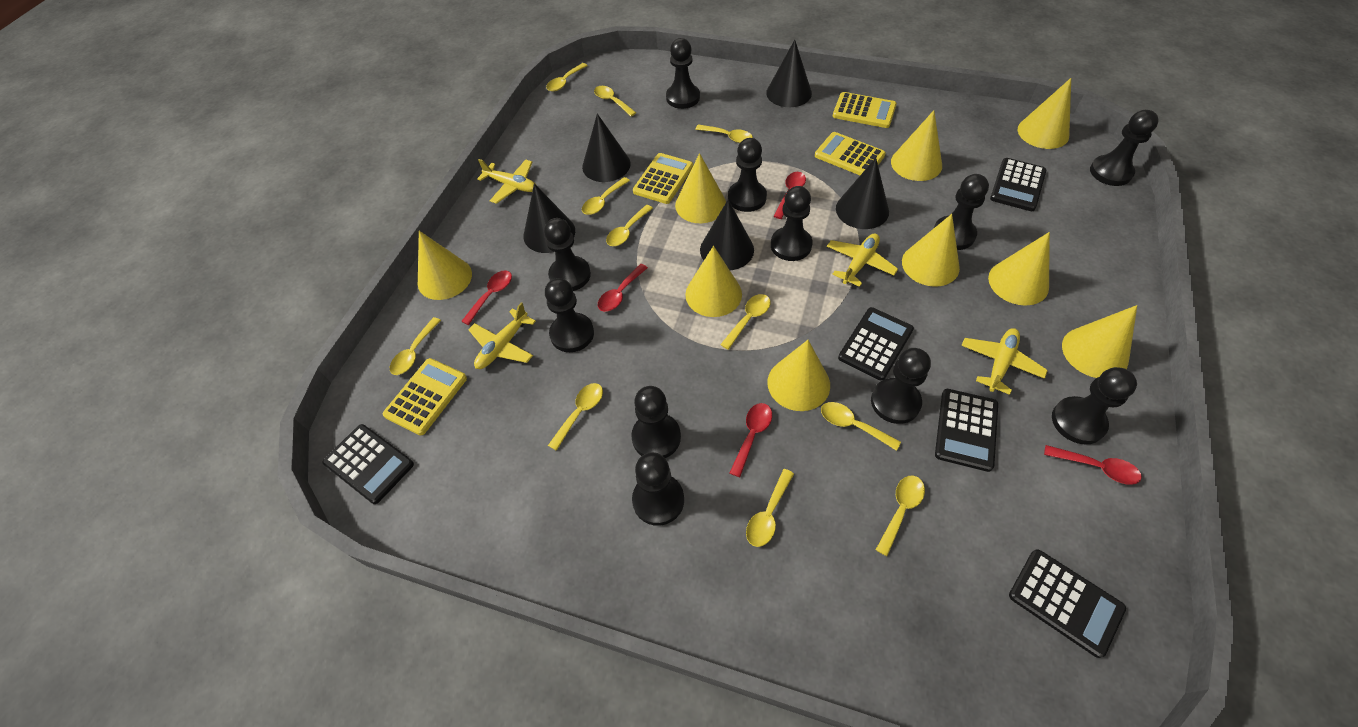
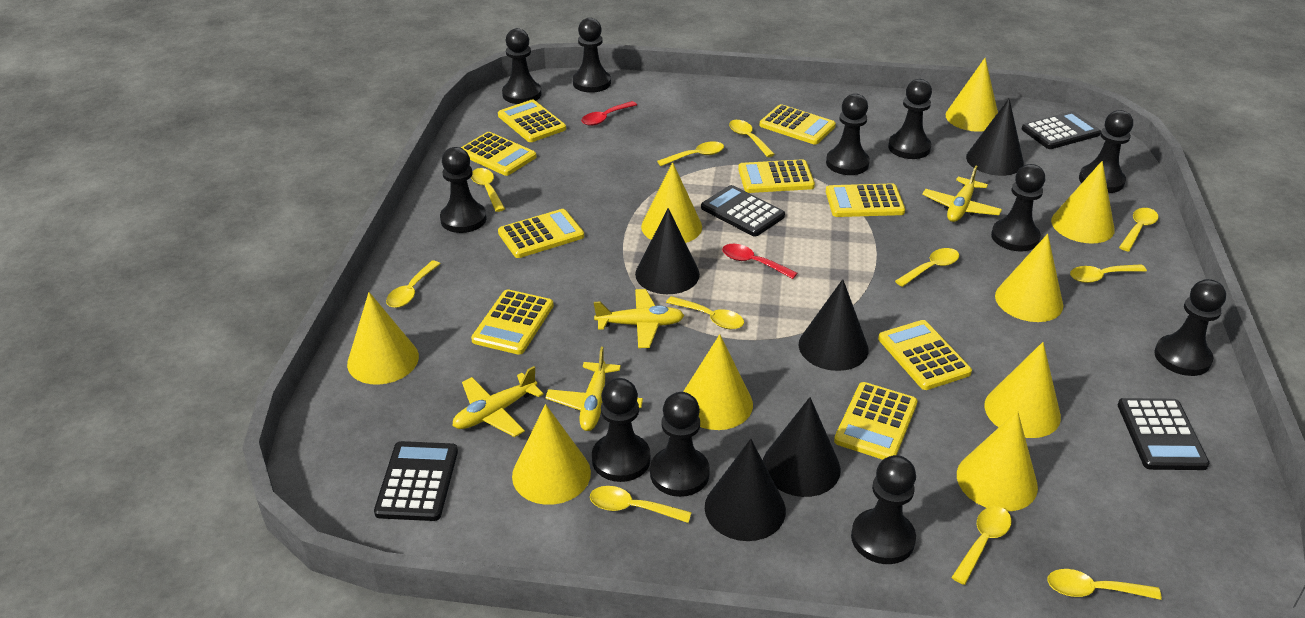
black calculator: 5 -> 4
red spoon: 5 -> 2
yellow calculator: 4 -> 9

